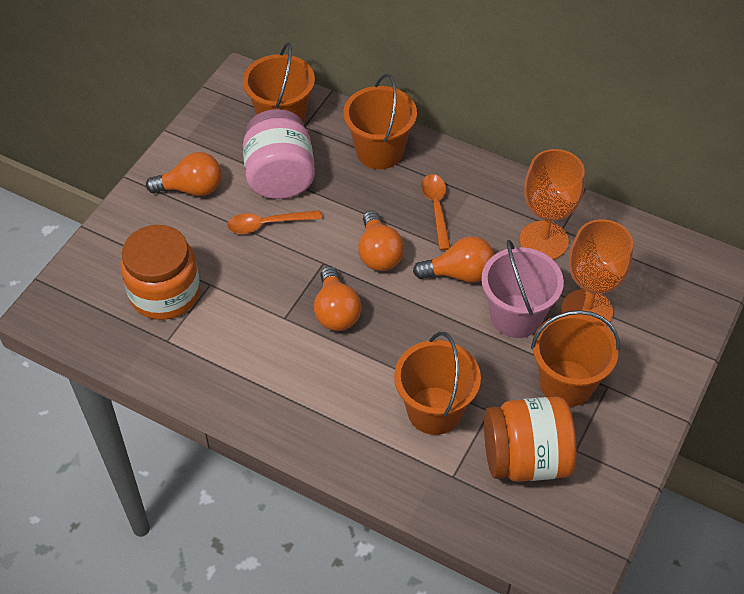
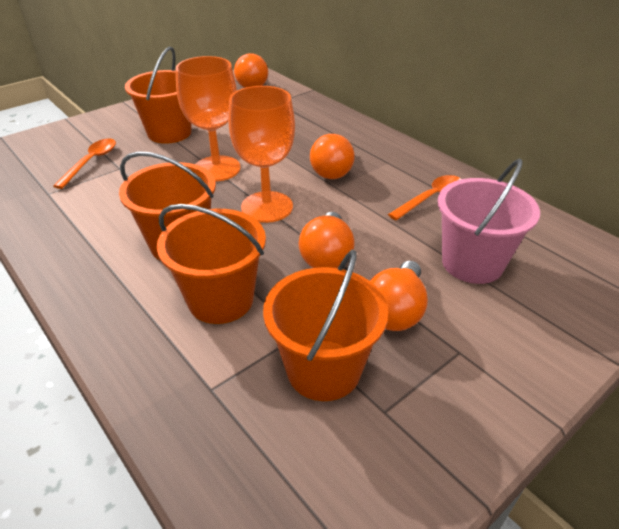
orange jar: 2 -> 0
pink jar: 1 -> 0

